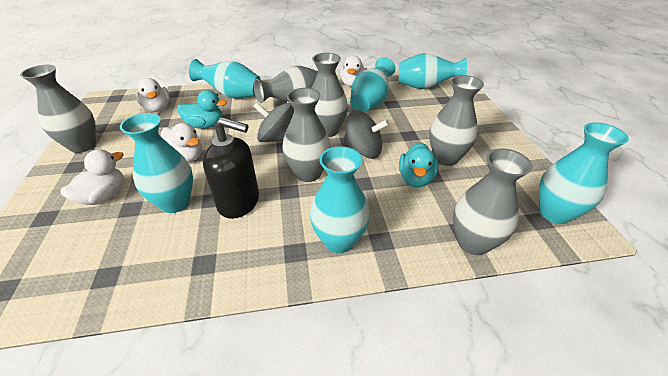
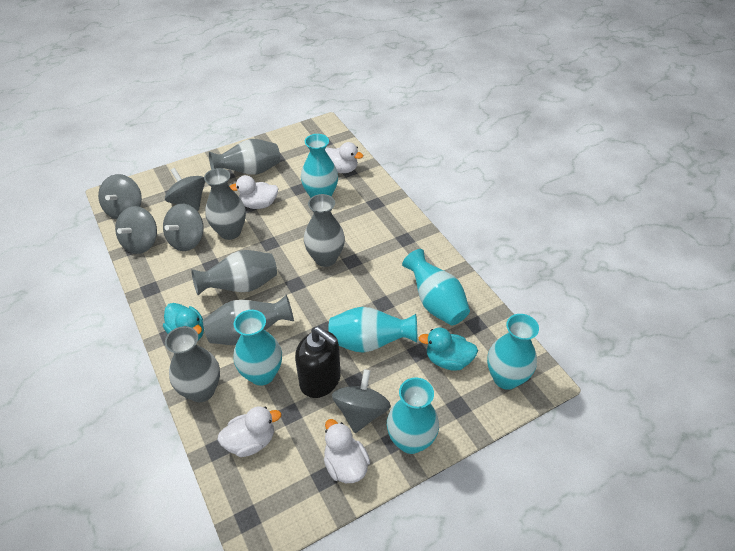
grey spinning top: 2 -> 5

